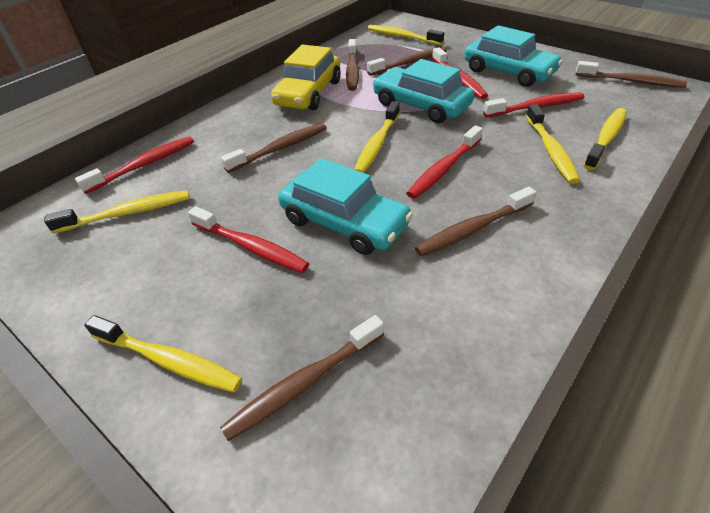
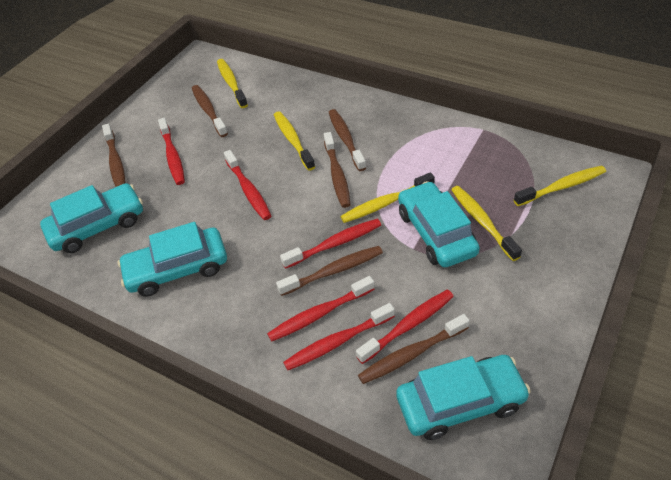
red toothbrush: 5 -> 6
turquoise car: 3 -> 4
yellow car: 1 -> 0
yellow toothbrush: 6 -> 5

